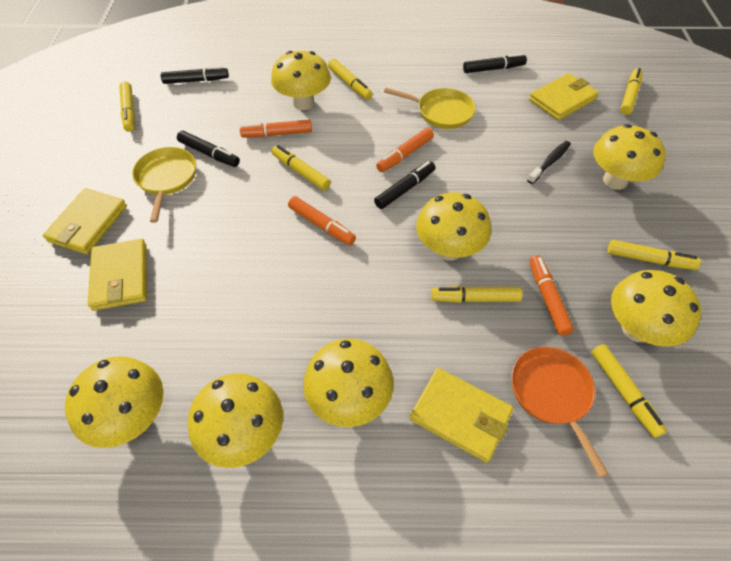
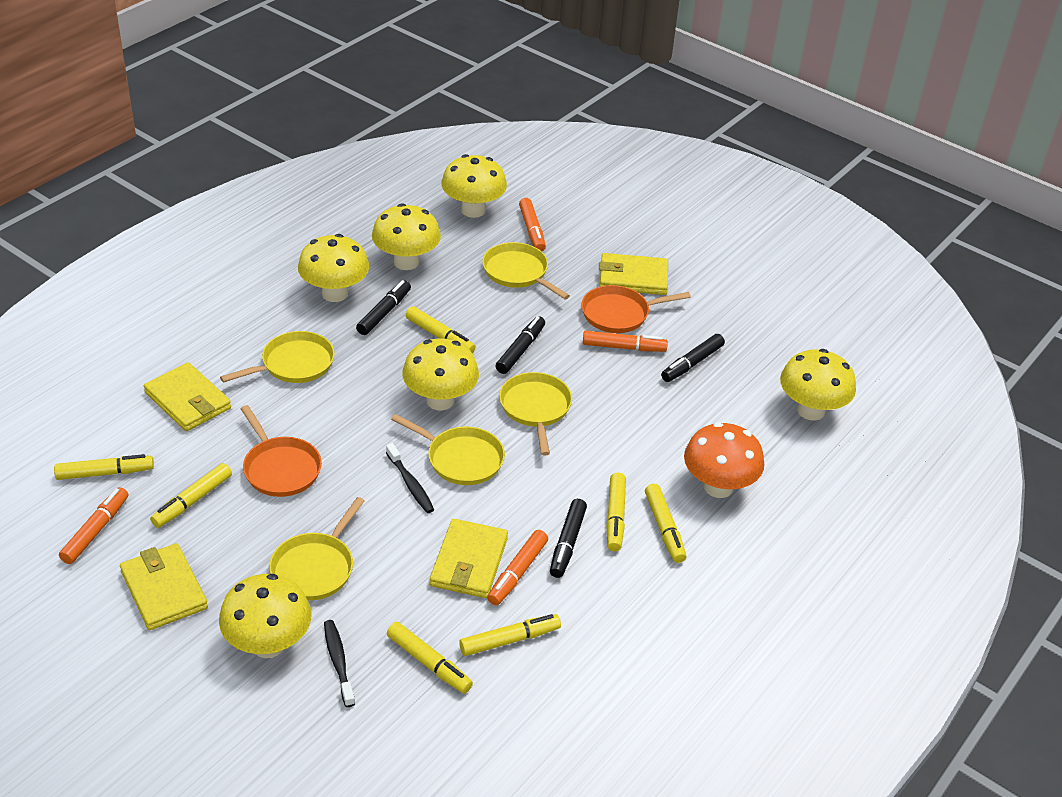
black toothbrush: 1 -> 2
orange mushroom: 0 -> 1
orange pan: 1 -> 2
yellow mushroom: 7 -> 6
yellow pan: 2 -> 5

